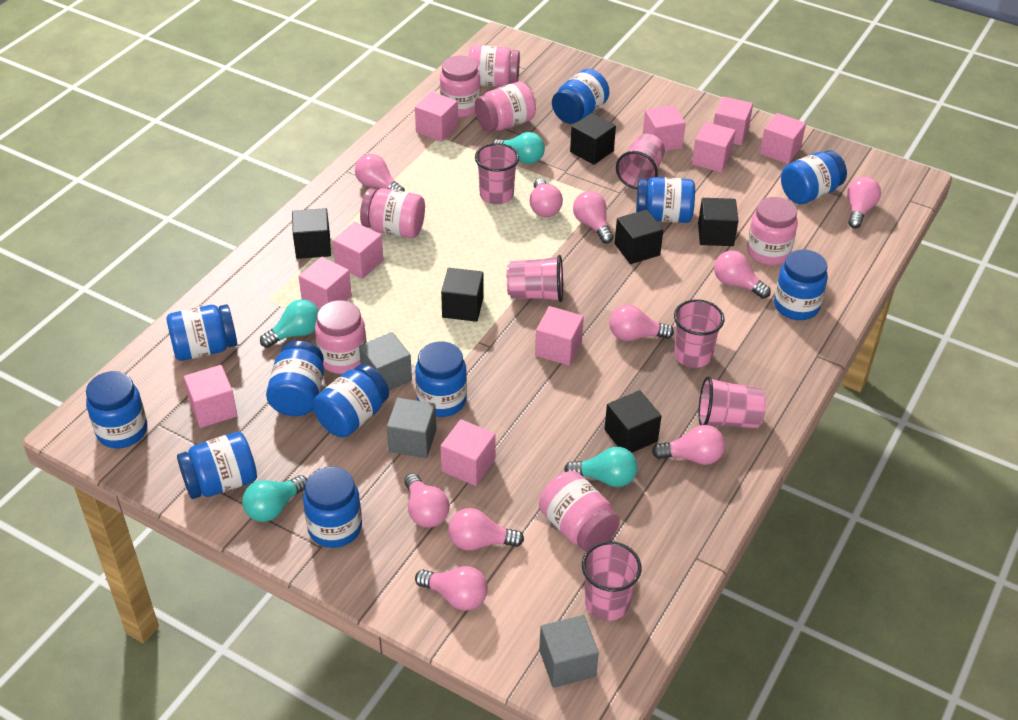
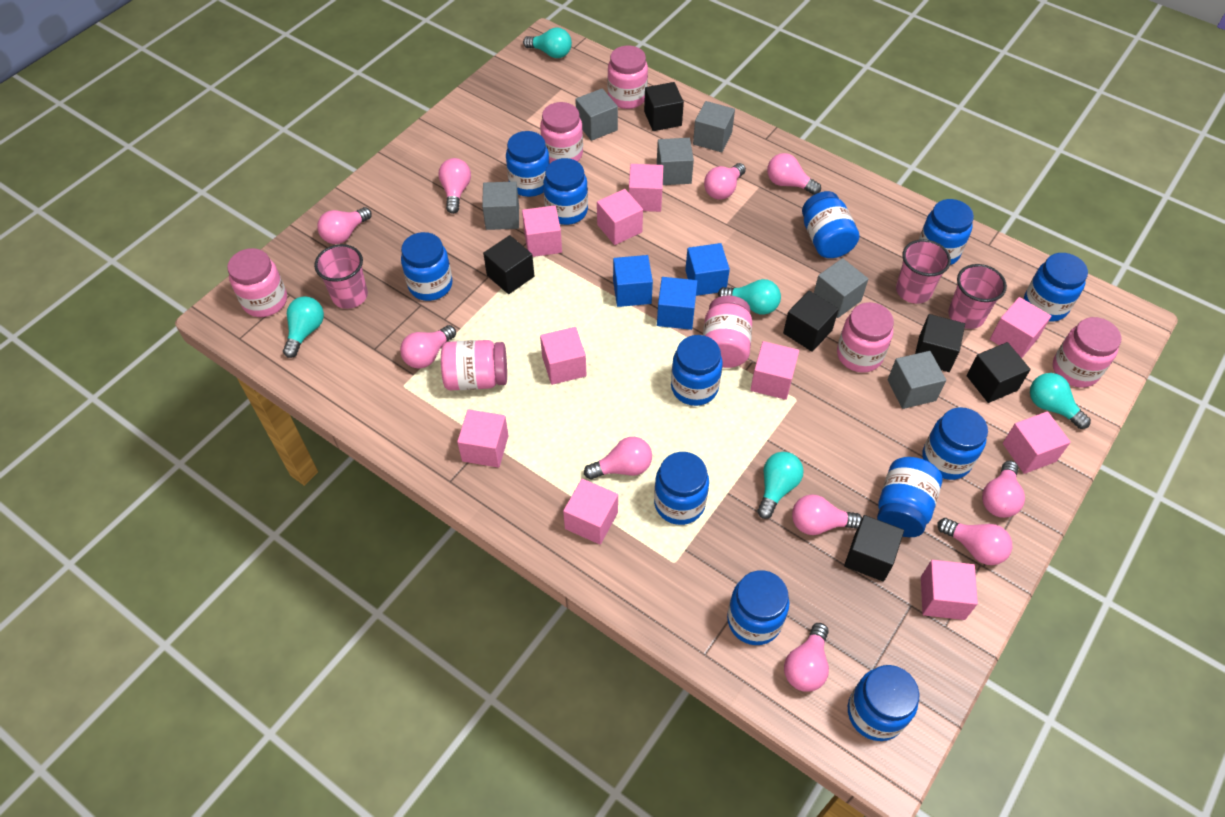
blue cube: 0 -> 3
blue jar: 11 -> 12
grey cube: 3 -> 6
pink cup: 6 -> 3
turquoise light bulb: 4 -> 5

